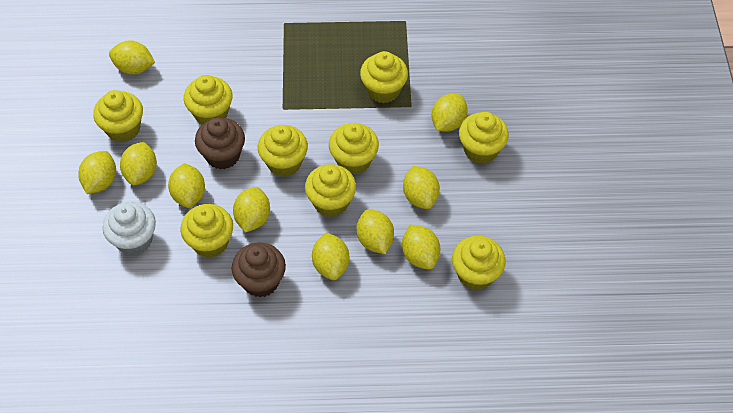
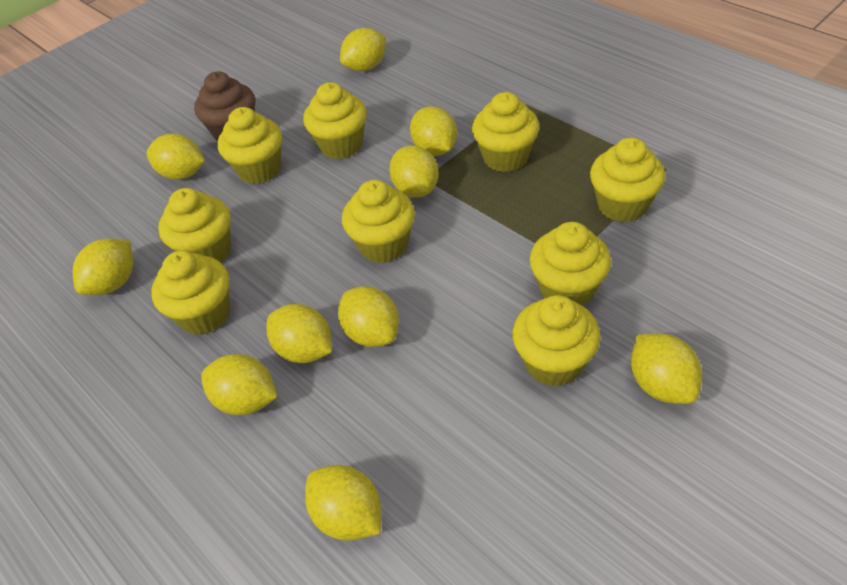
brown cupcake: 2 -> 1
white cupcake: 1 -> 0

